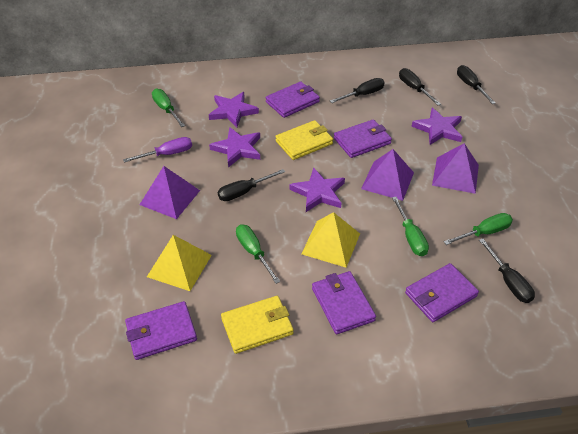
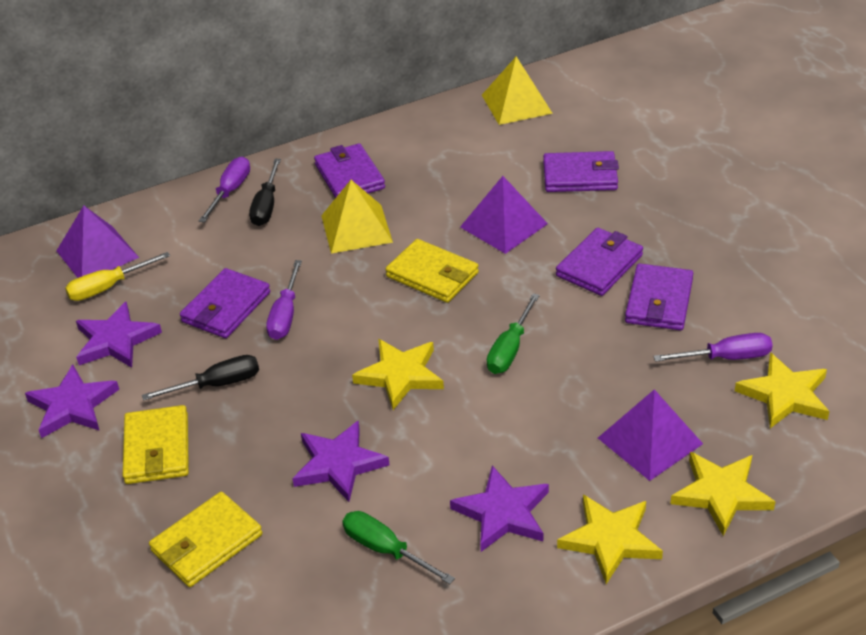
black screwdriver: 5 -> 2
green screwdriver: 4 -> 2
purple screwdriver: 1 -> 3
yellow screwdriver: 0 -> 1
yellow star: 0 -> 4
yellow wallet: 2 -> 3

